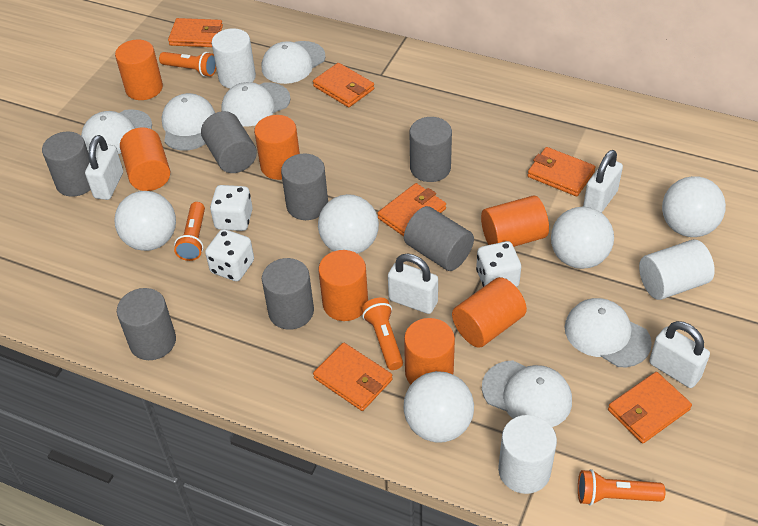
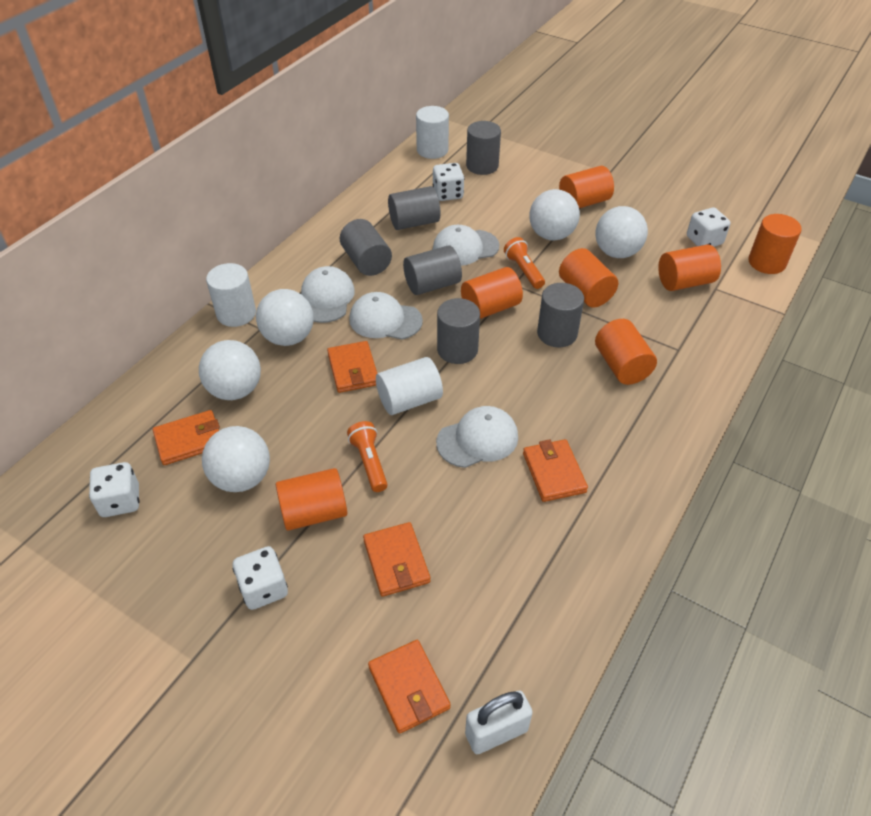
grey cylinder: 7 -> 6
orange flashlight: 4 -> 2
orange wallet: 6 -> 5
white cap: 6 -> 4
white dice: 3 -> 4
white padlock: 4 -> 1

